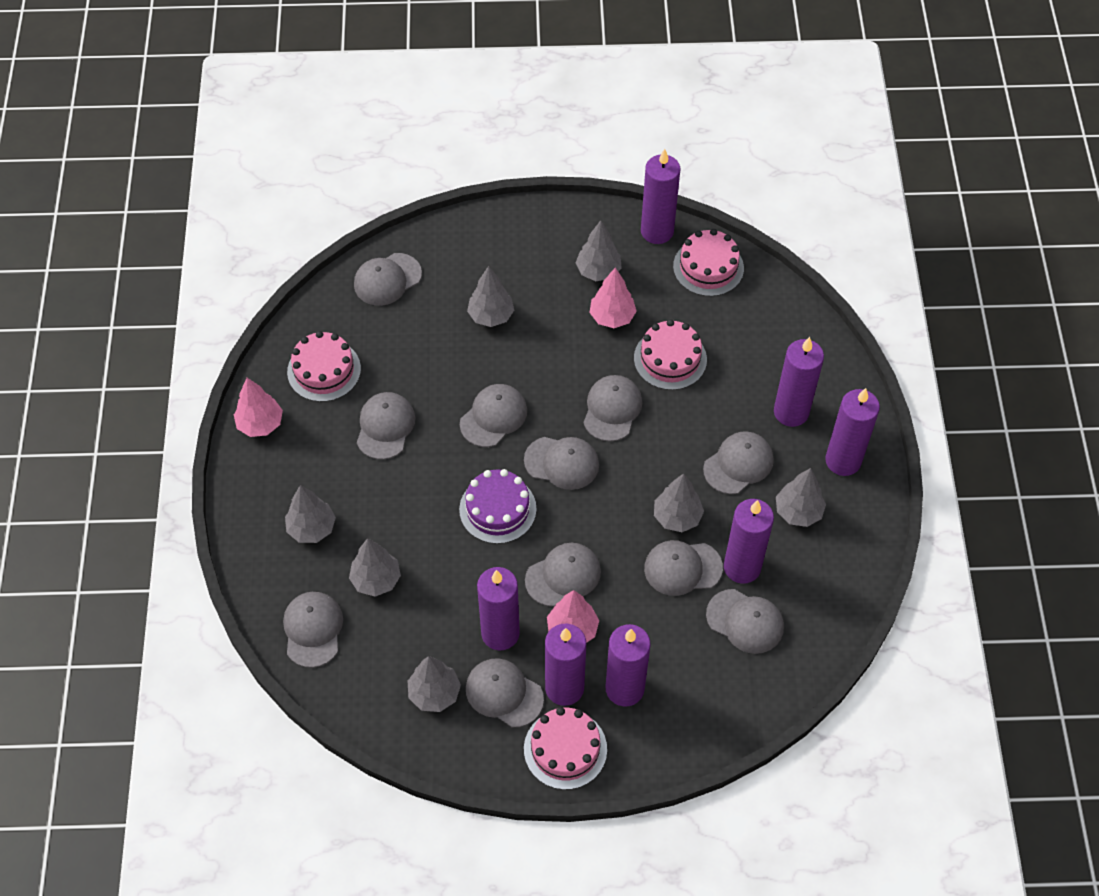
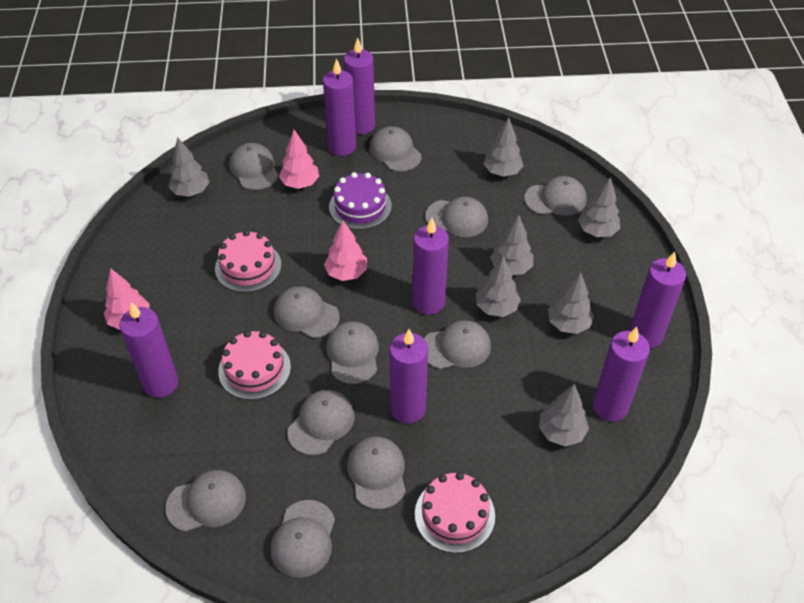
pink cake: 4 -> 3

